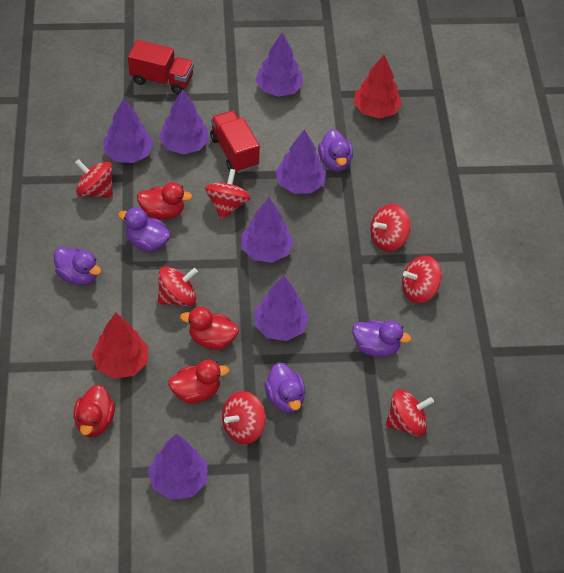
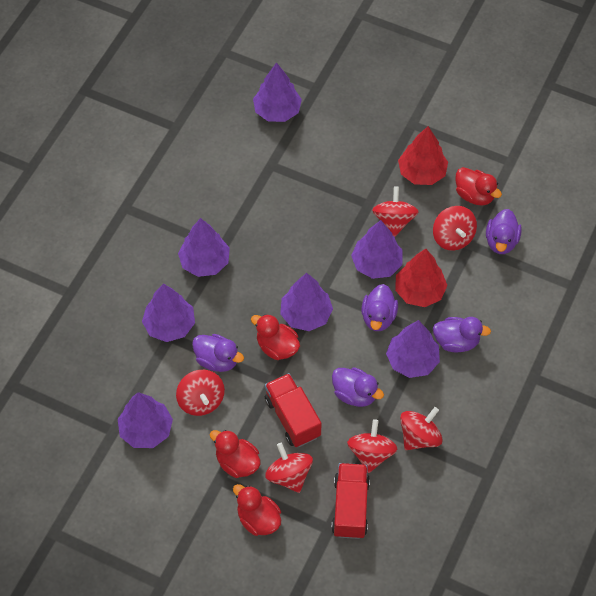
red spinning top: 7 -> 6

